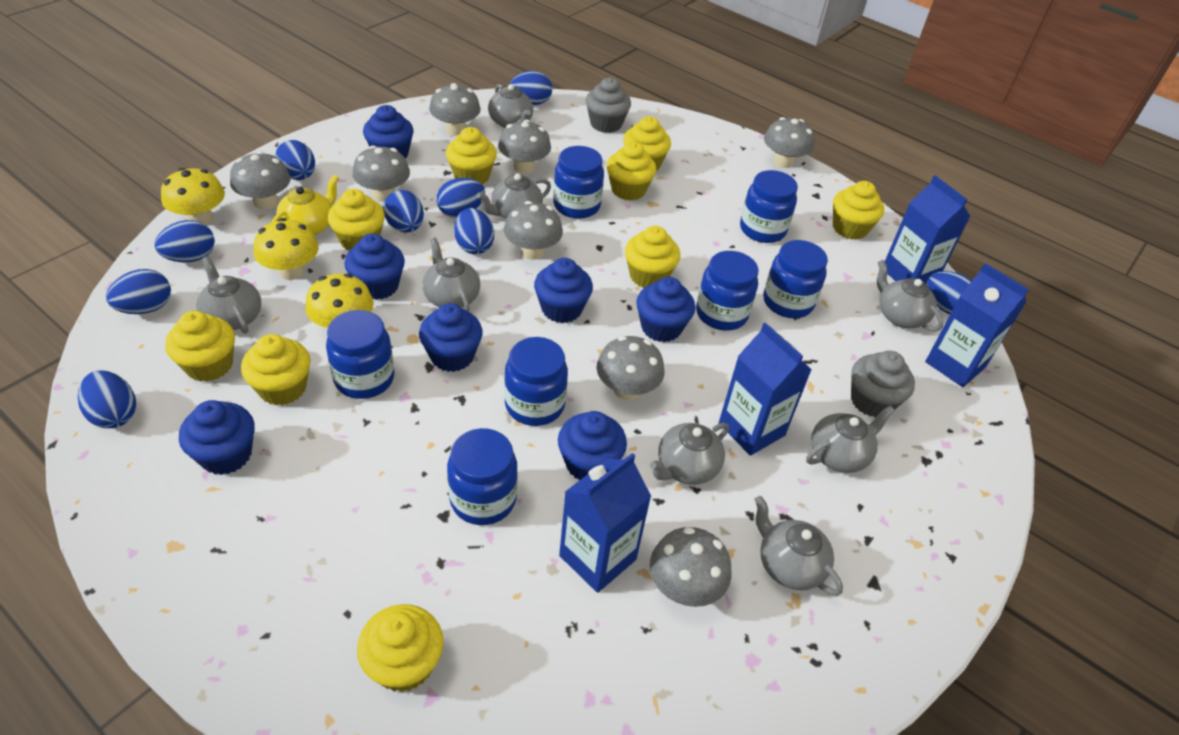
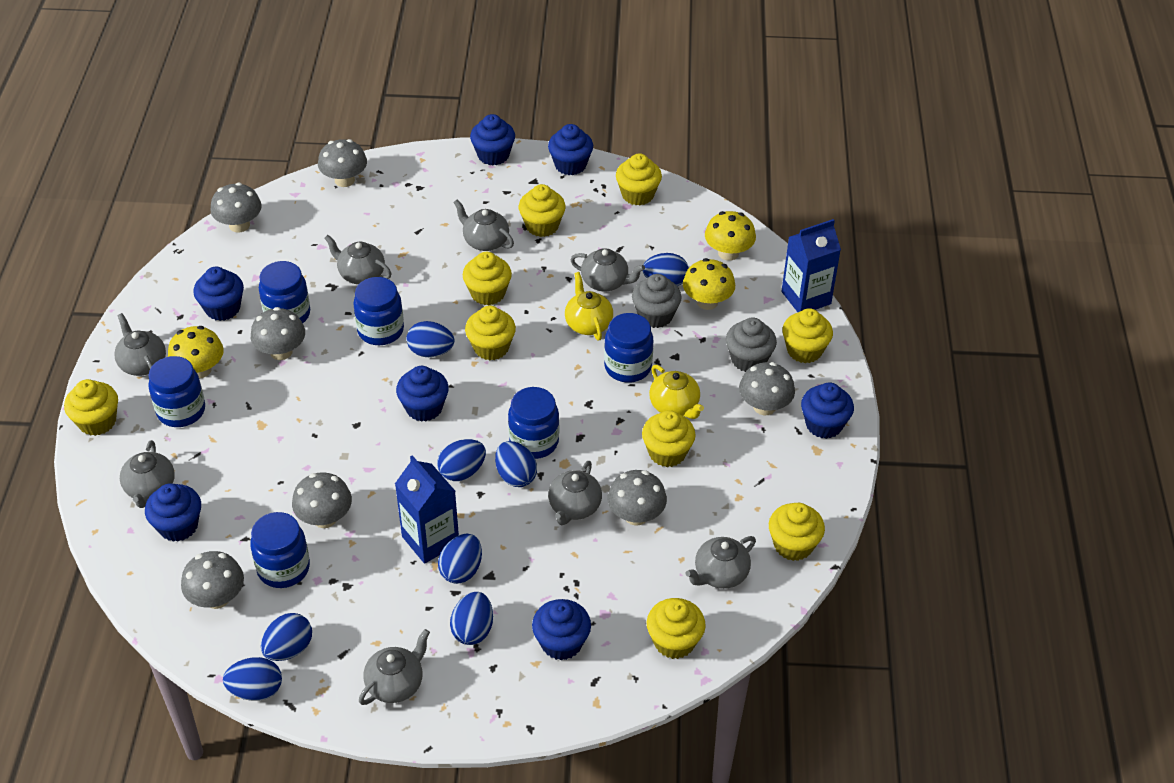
blue carton: 4 -> 2
blue egg: 9 -> 8
blue jar: 7 -> 6
grey mushroom: 8 -> 7
yellow teapot: 1 -> 2

